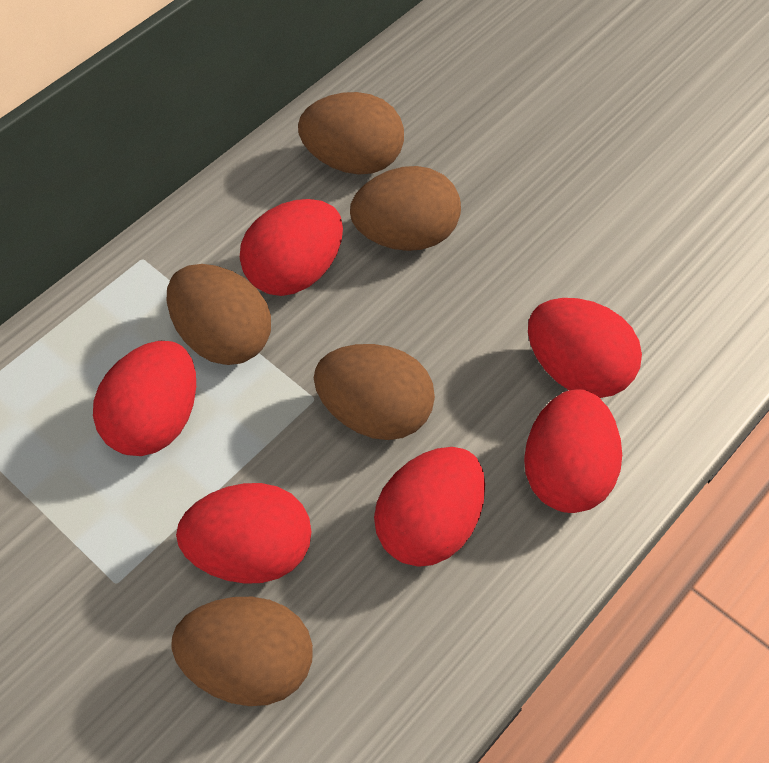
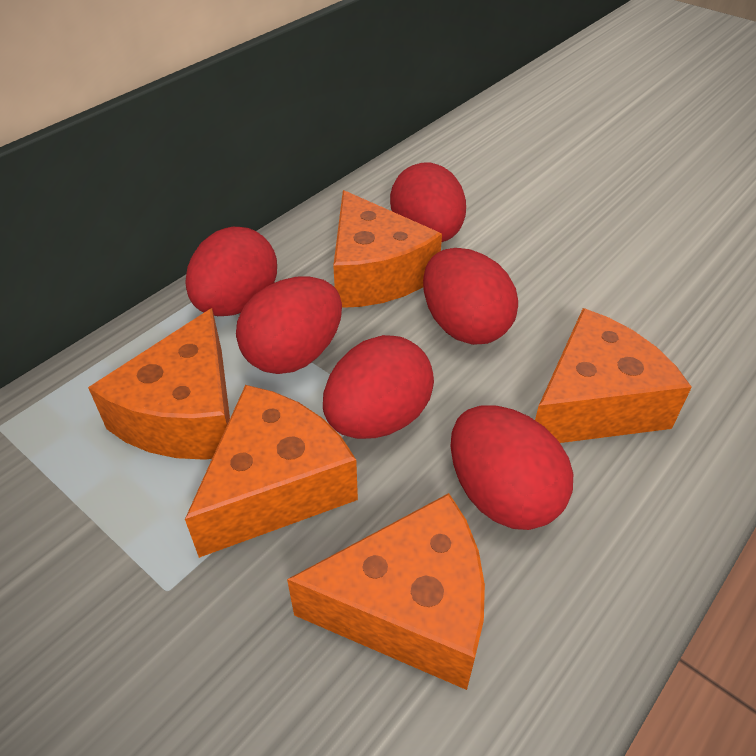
brown egg: 5 -> 0
orange cheese: 0 -> 5

